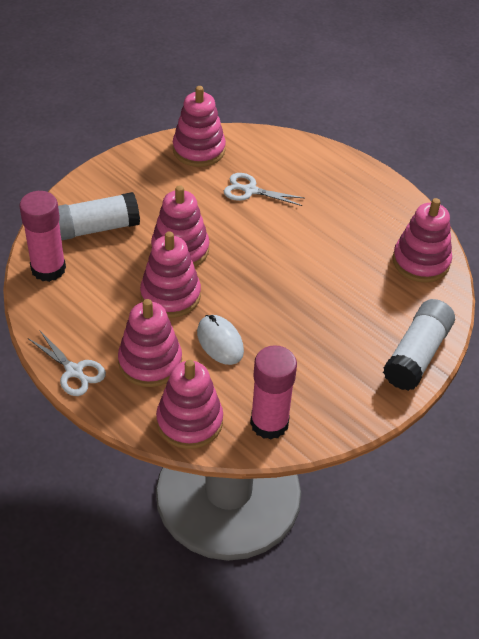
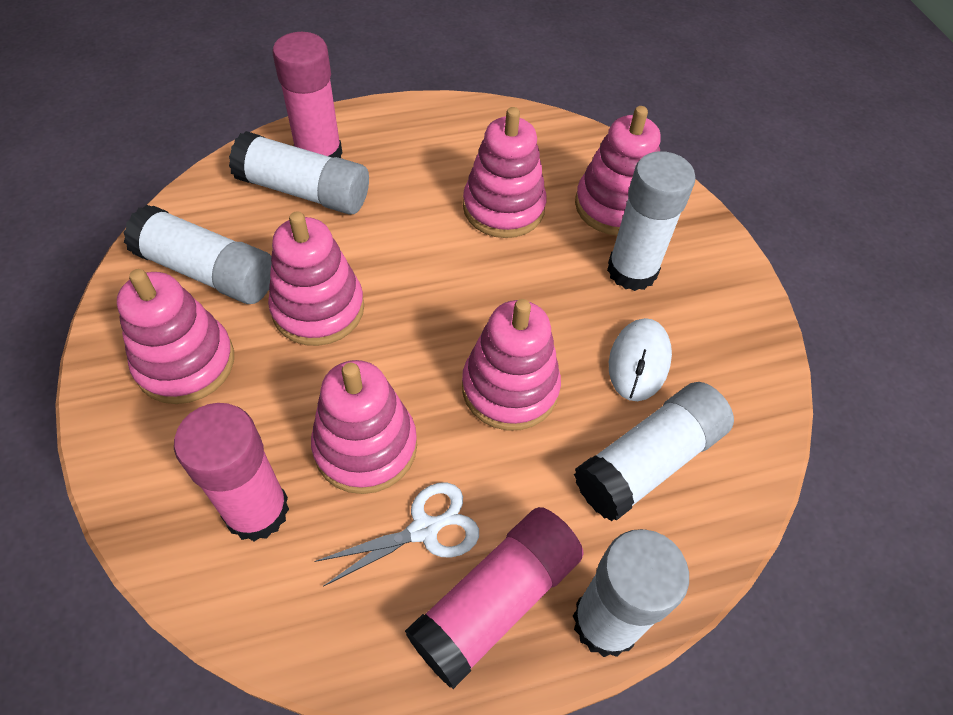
pink glue stick: 2 -> 3
white glue stick: 2 -> 5
white scissors: 2 -> 1

